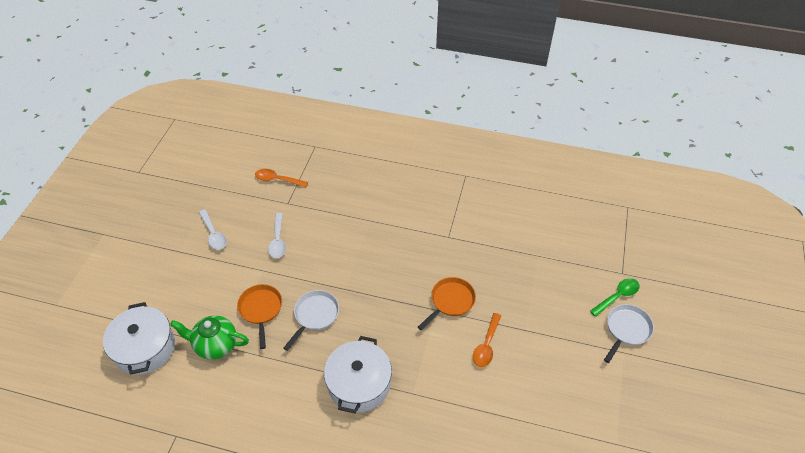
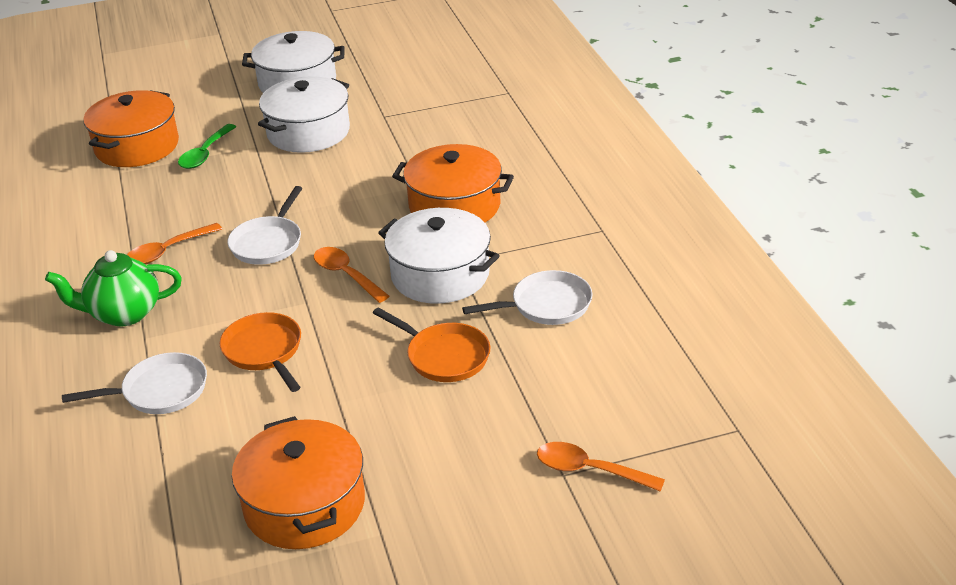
orange pot: 0 -> 3
orange spoon: 2 -> 3
white pan: 2 -> 3
white pot: 2 -> 3
white spoon: 2 -> 0

